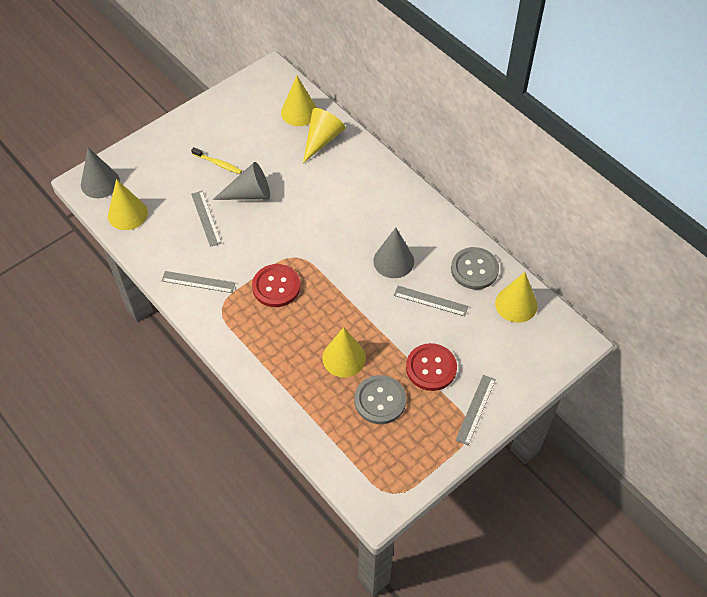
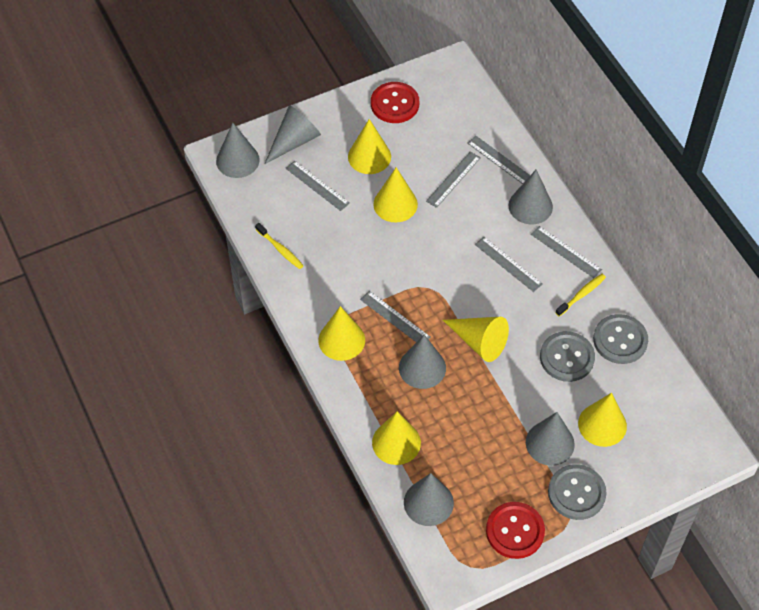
grey button: 2 -> 3
grey cone: 3 -> 6
grey ruler: 4 -> 6
yellow cone: 5 -> 6
yellow toothbrush: 1 -> 2

